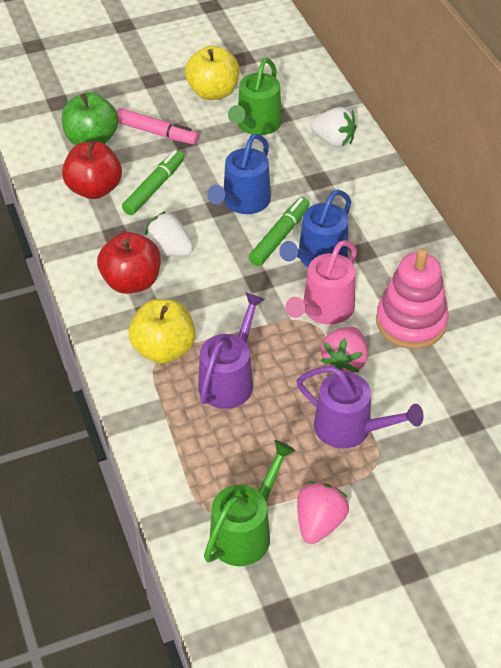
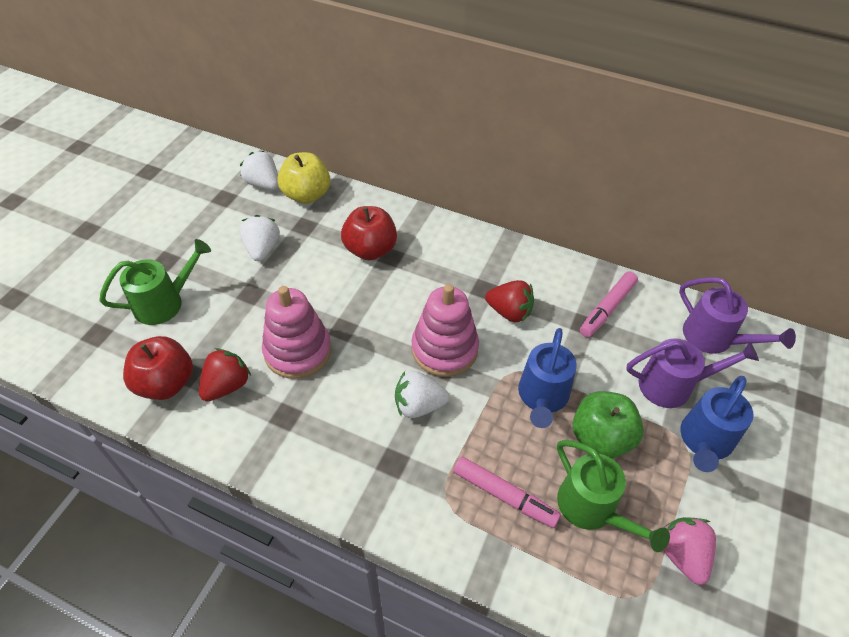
green marker: 2 -> 0
pink marker: 1 -> 2
pink stacking toy: 1 -> 2
pink strawberry: 2 -> 1
pink watering can: 1 -> 0
red strawberry: 0 -> 2
white strawberry: 2 -> 3
yellow apple: 2 -> 1

